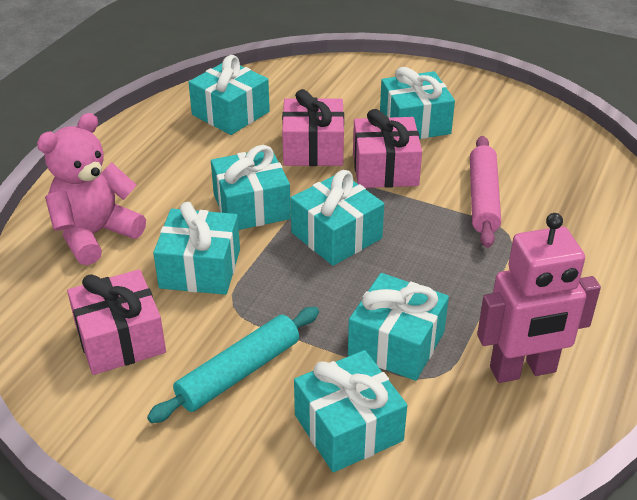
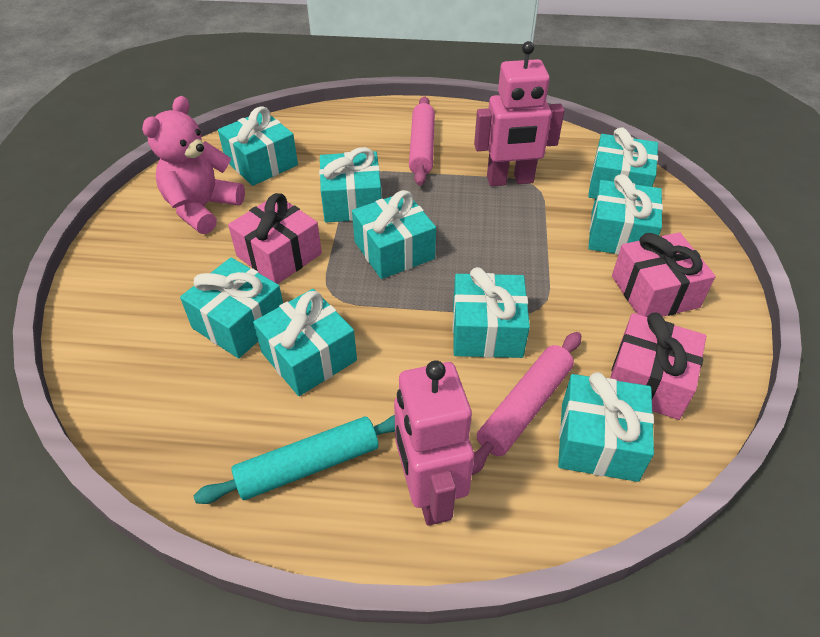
pink robot: 1 -> 2
pink rolling pin: 1 -> 2
turquoise gift: 7 -> 9

